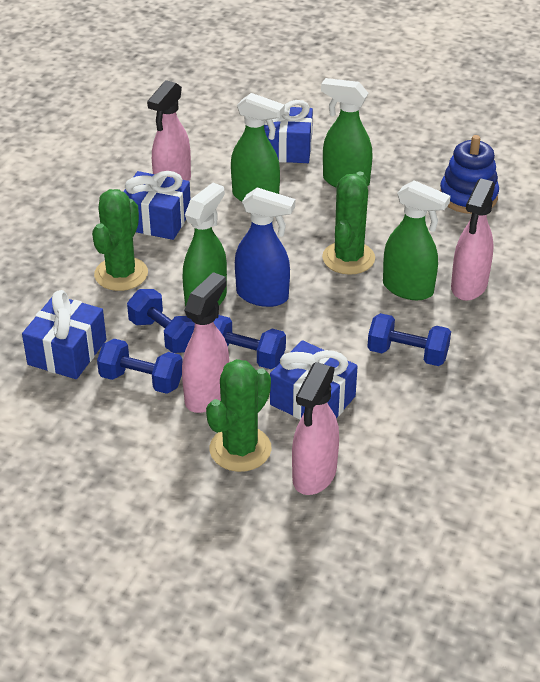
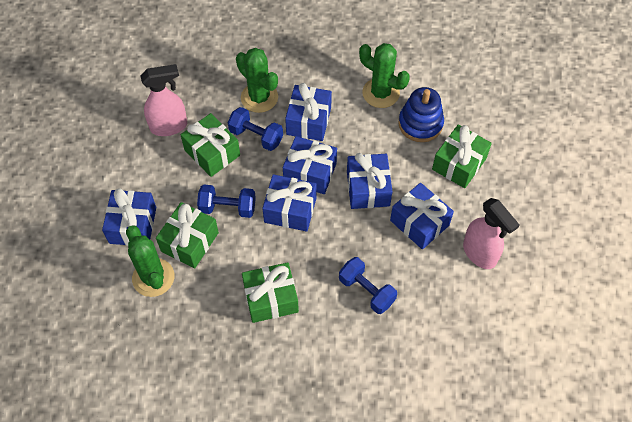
blue dumbbell: 4 -> 3
blue gift: 4 -> 6
blue spray bottle: 1 -> 0
green gift: 0 -> 4
green spray bottle: 4 -> 0
pink spray bottle: 4 -> 2

